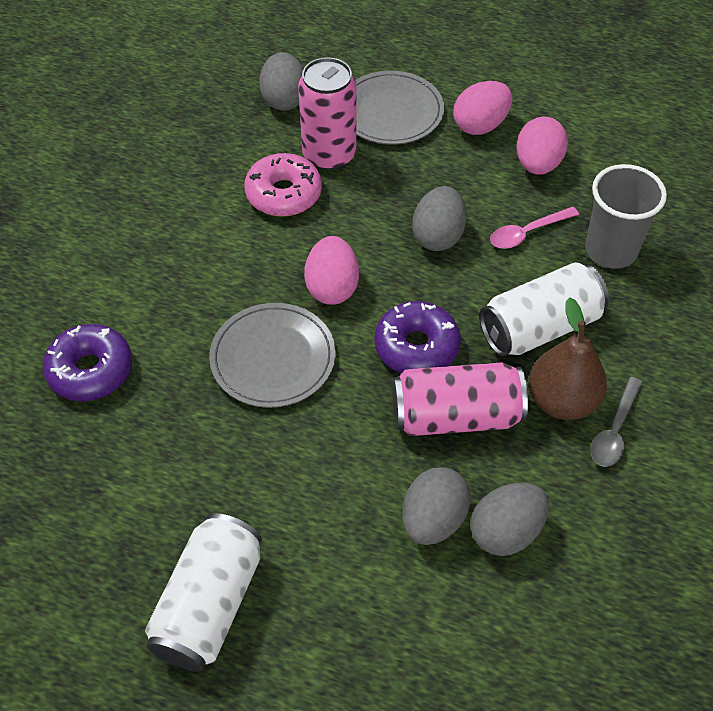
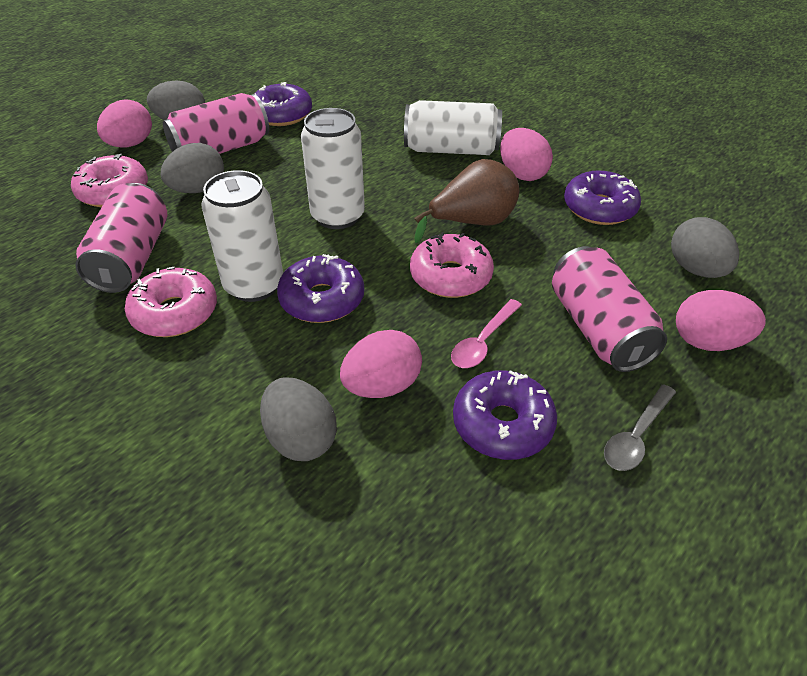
grey cup: 1 -> 0
grey plate: 2 -> 0
pink can: 2 -> 3
pink donut: 1 -> 3
pink egg: 3 -> 4
purple donut: 2 -> 4
white can: 2 -> 3

